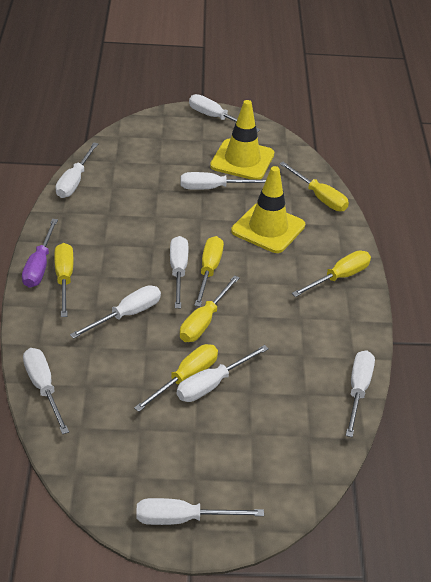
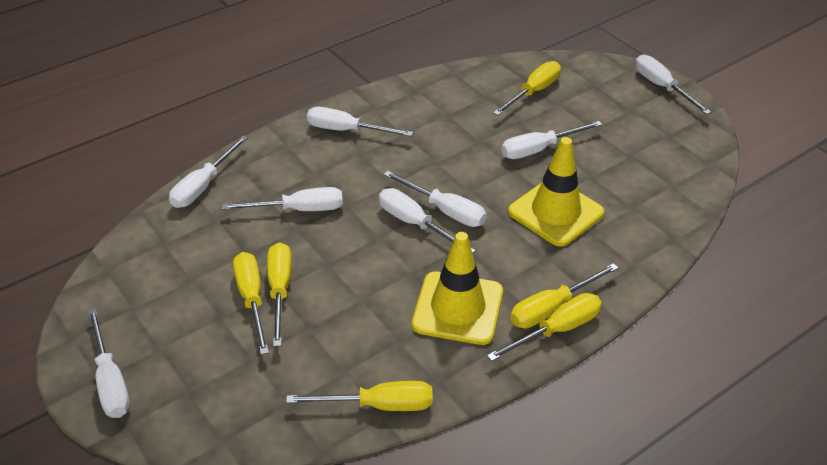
purple screwdriver: 1 -> 0
white screwdriver: 9 -> 8

